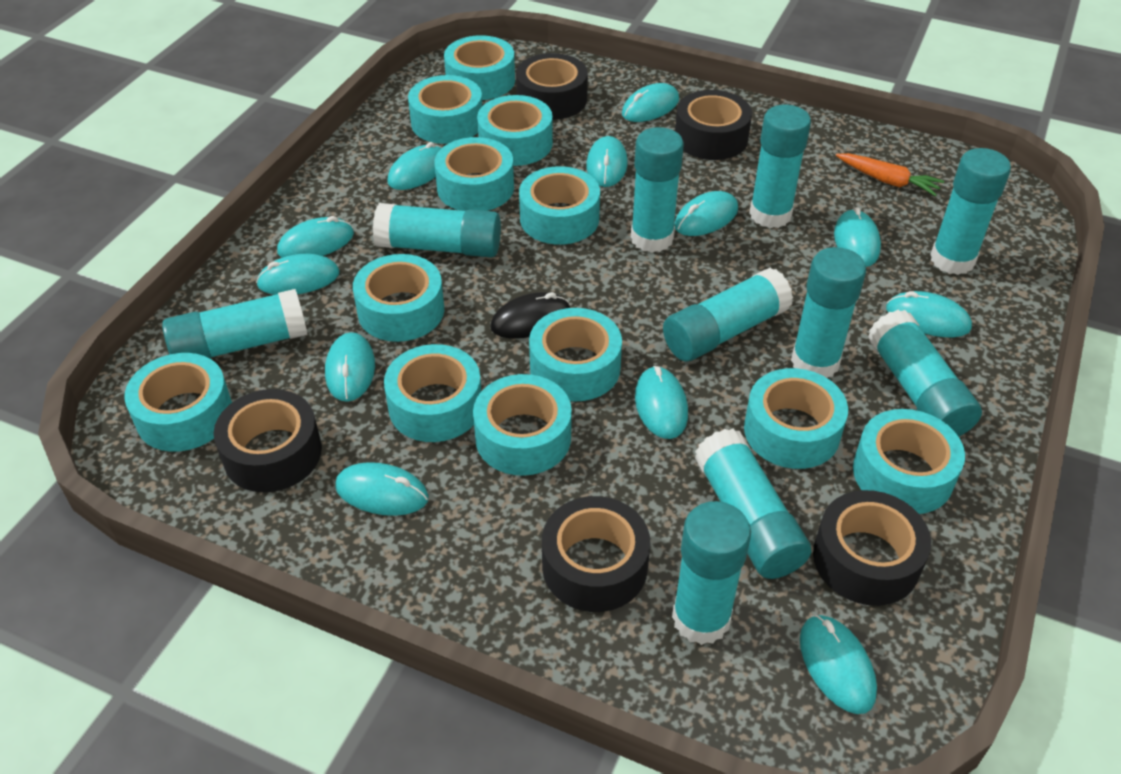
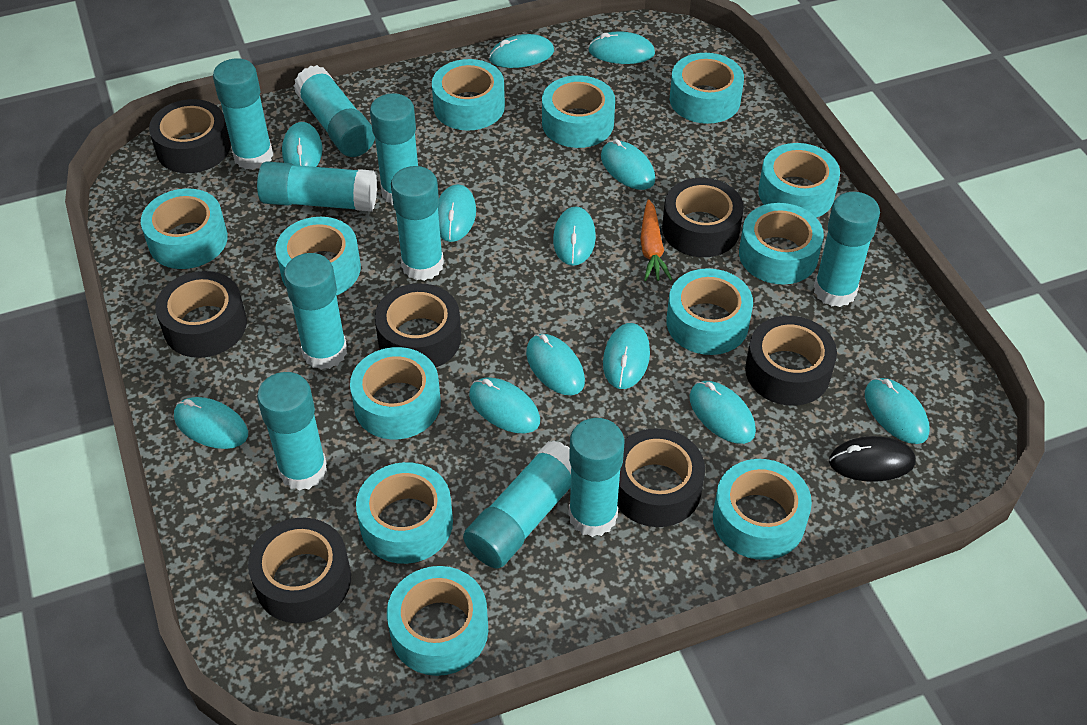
black tape: 5 -> 7

